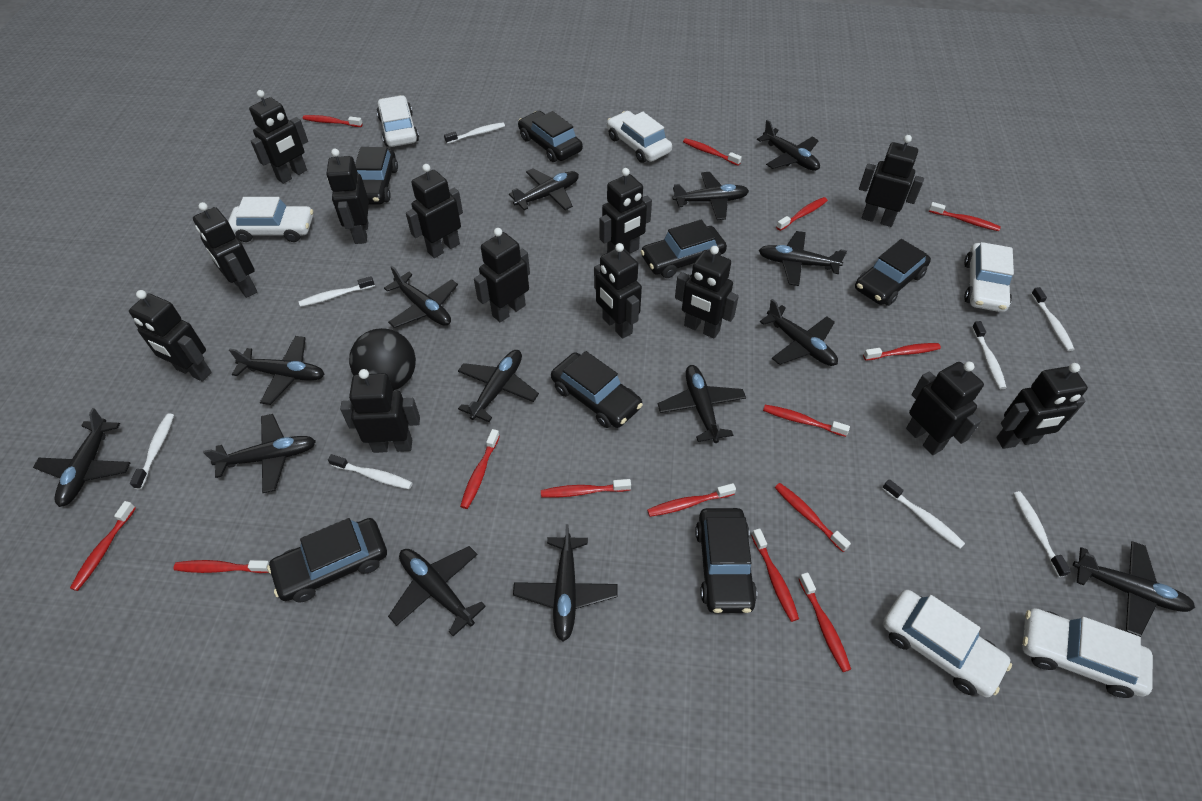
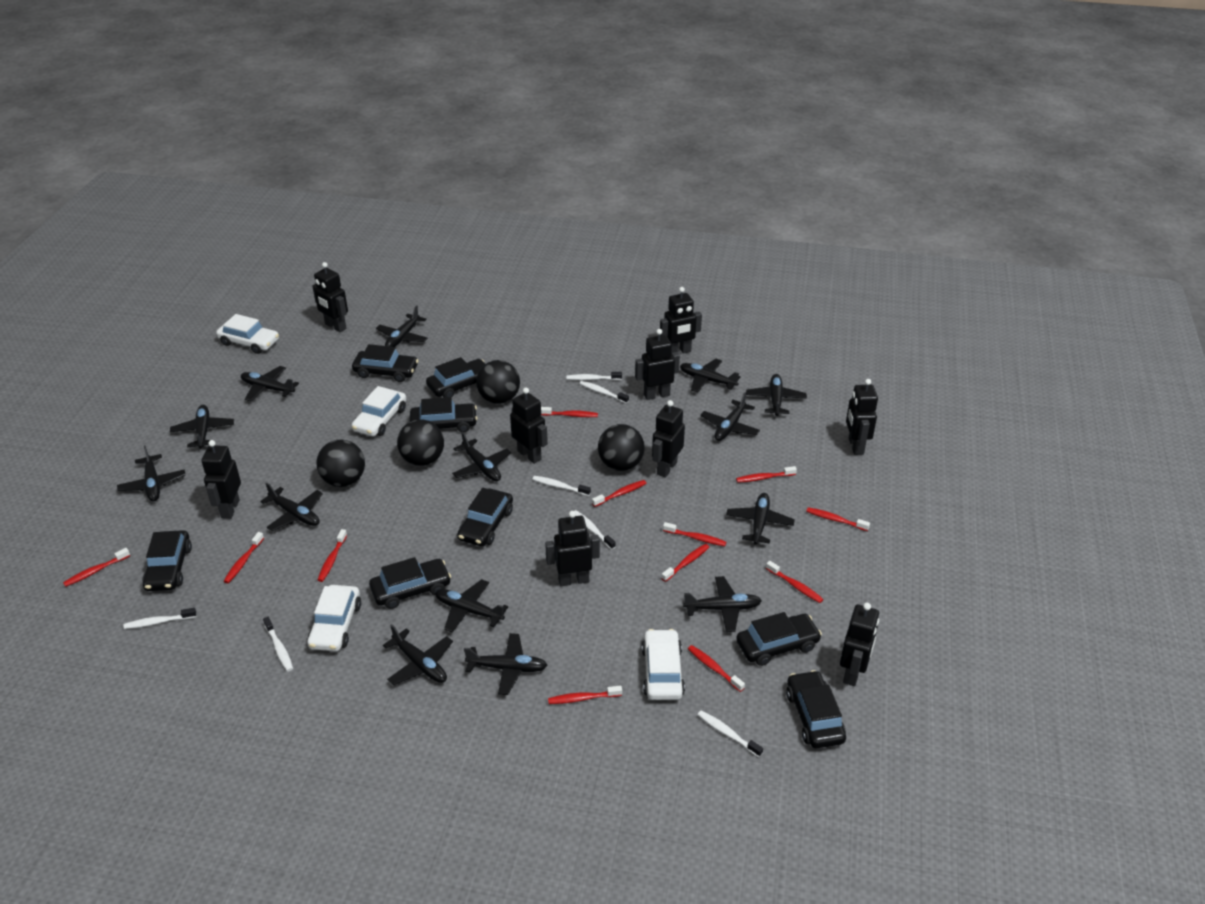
black ball: 1 -> 4
black car: 7 -> 8
black robot: 13 -> 9
red toothbrush: 14 -> 12
white car: 6 -> 4
white toothbrush: 8 -> 7

